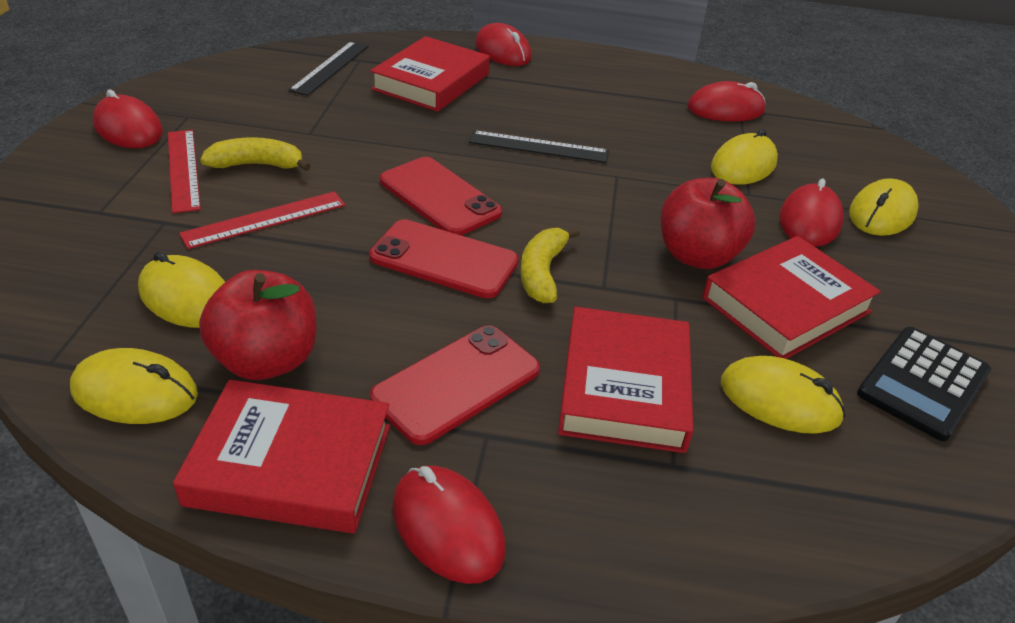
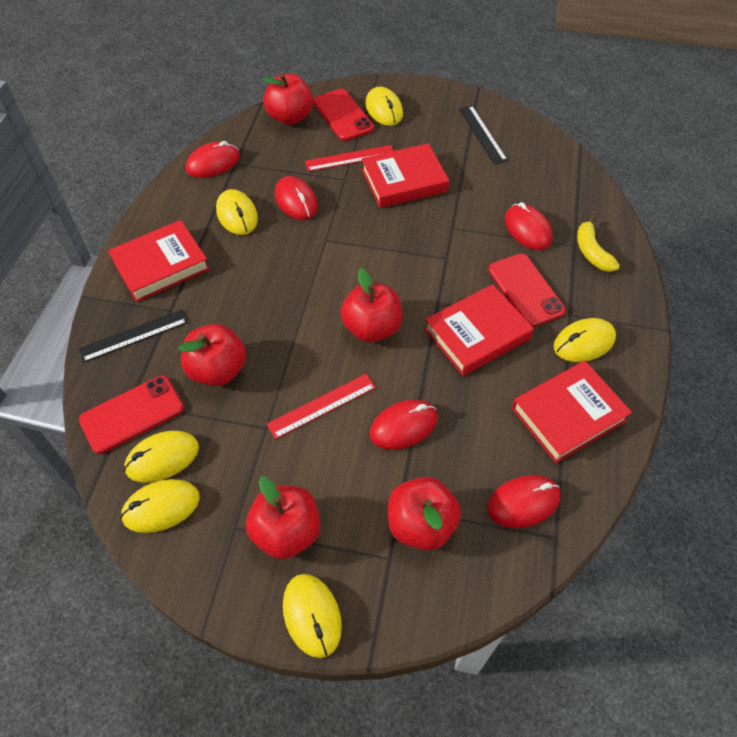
black calculator: 1 -> 0
red apple: 2 -> 5
yellow banana: 2 -> 1
yellow mouse: 5 -> 6

